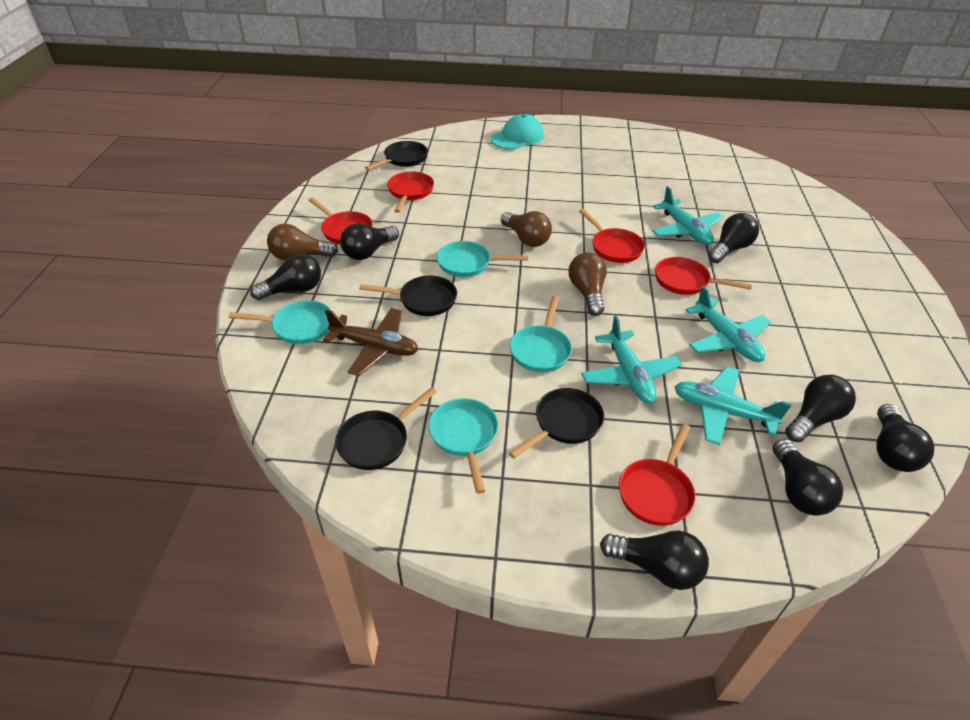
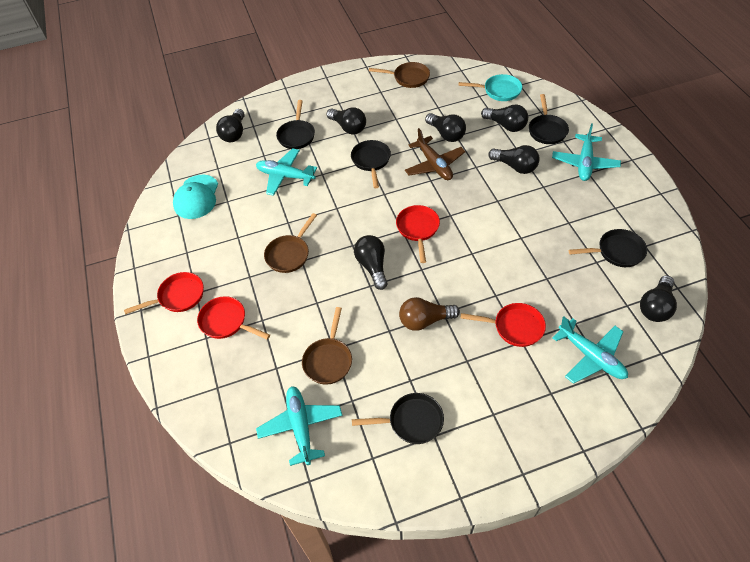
black pan: 4 -> 5
brown light bulb: 3 -> 1
brown pan: 0 -> 3
red pan: 5 -> 4
turquoise pan: 4 -> 1

